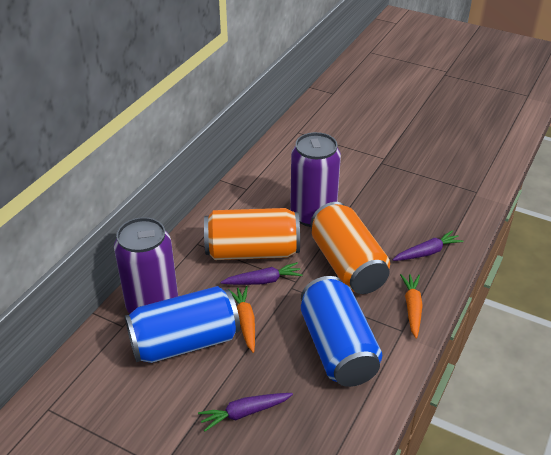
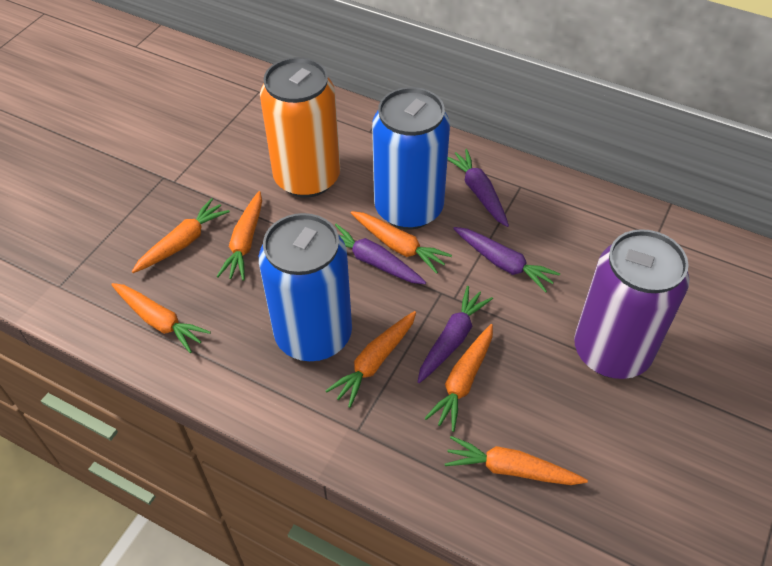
orange can: 2 -> 1
orange carrot: 2 -> 7
purple can: 2 -> 1
purple carrot: 3 -> 4

